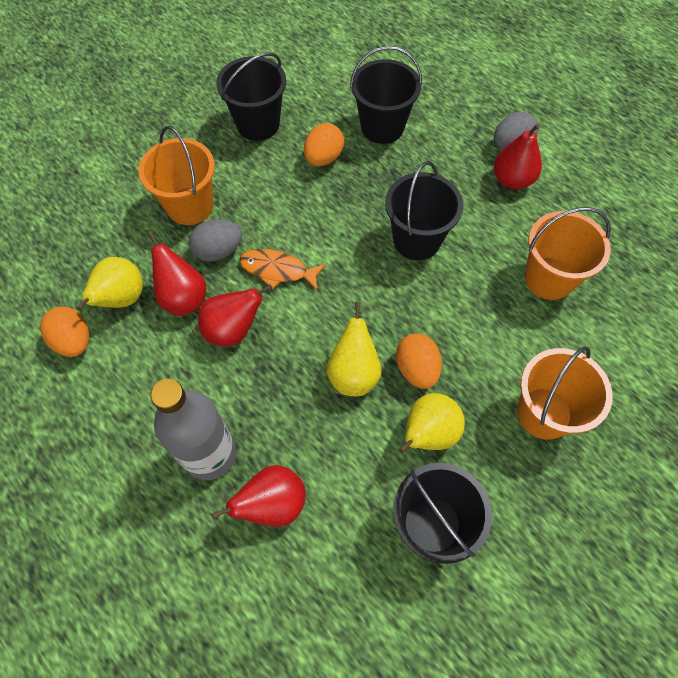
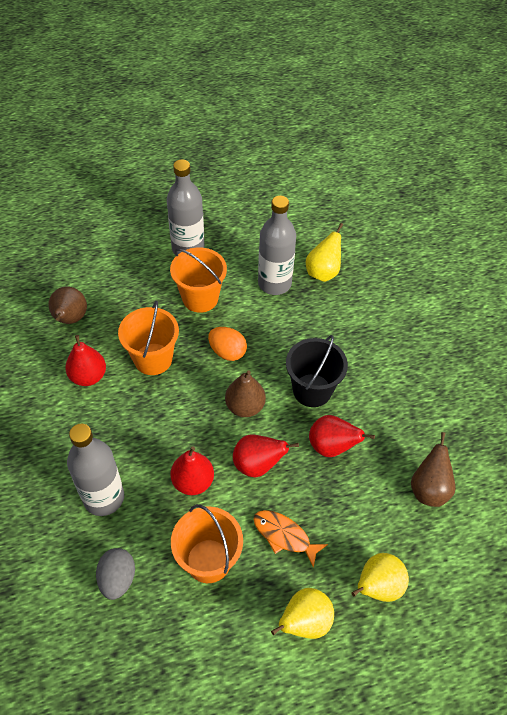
black bucket: 4 -> 1
brown pear: 0 -> 3
grey bottle: 1 -> 3
grey egg: 2 -> 1
orange egg: 3 -> 1

